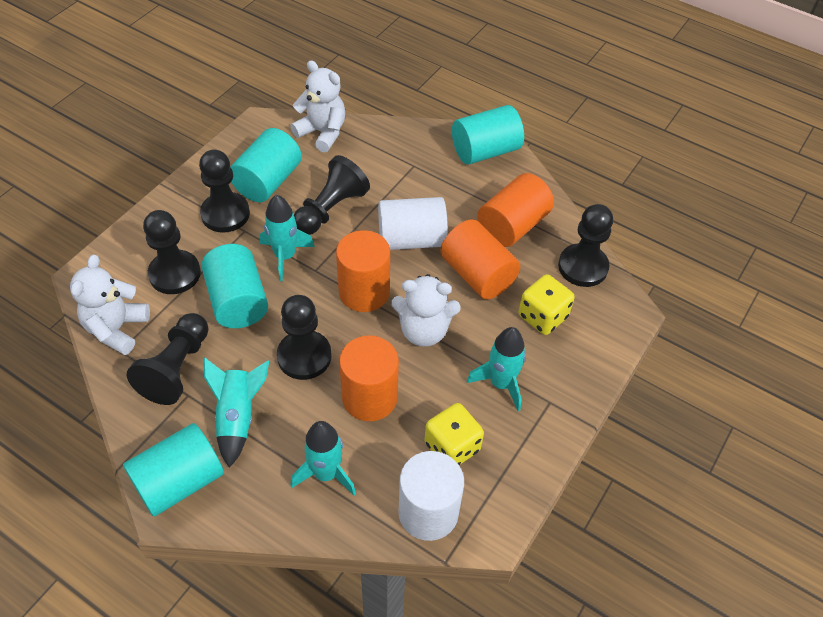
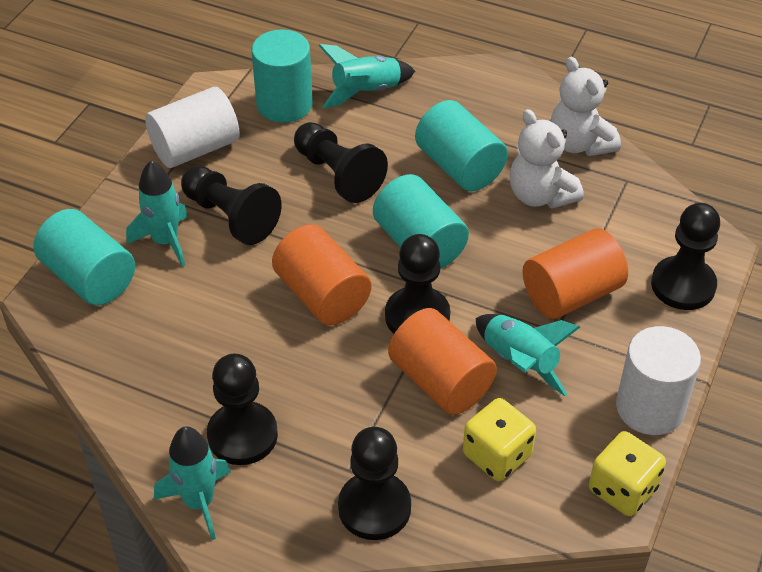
orange cylinder: 4 -> 3
white teddy bear: 3 -> 2

